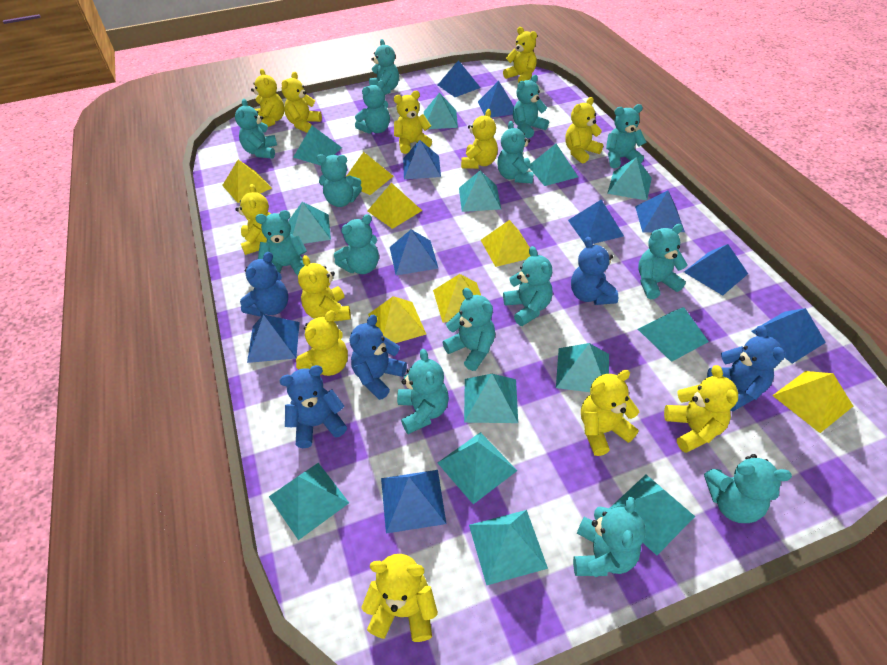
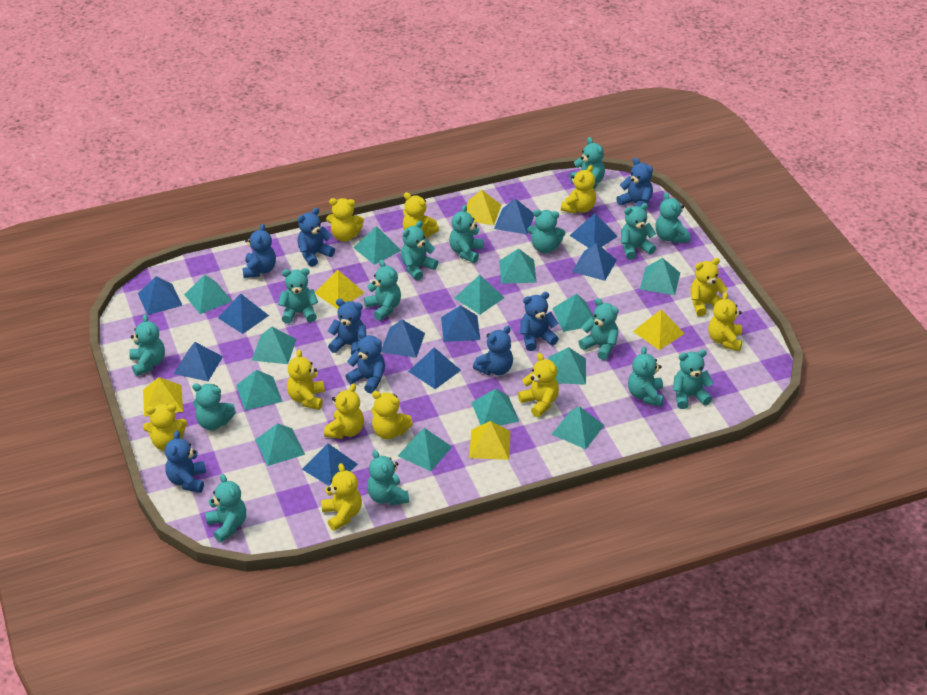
blue teddy bear: 5 -> 8
yellow pyramid: 7 -> 5
yellow teddy bear: 12 -> 11

